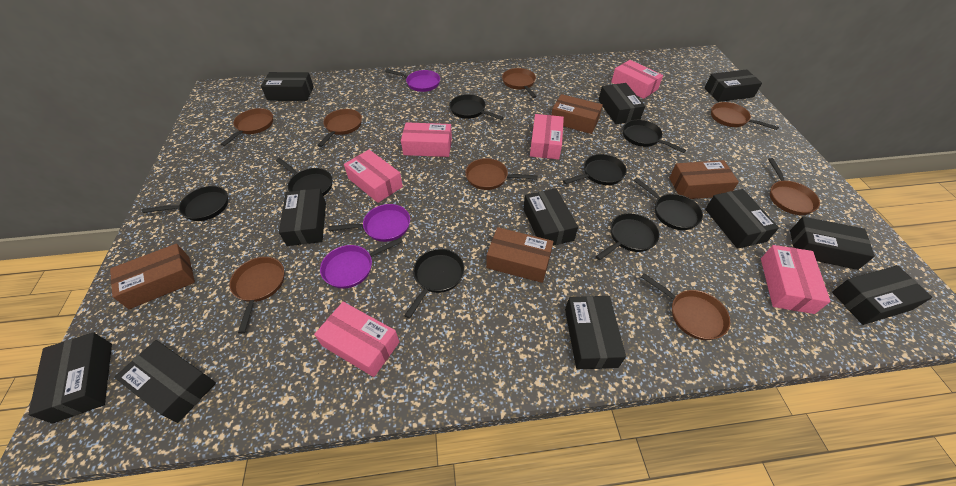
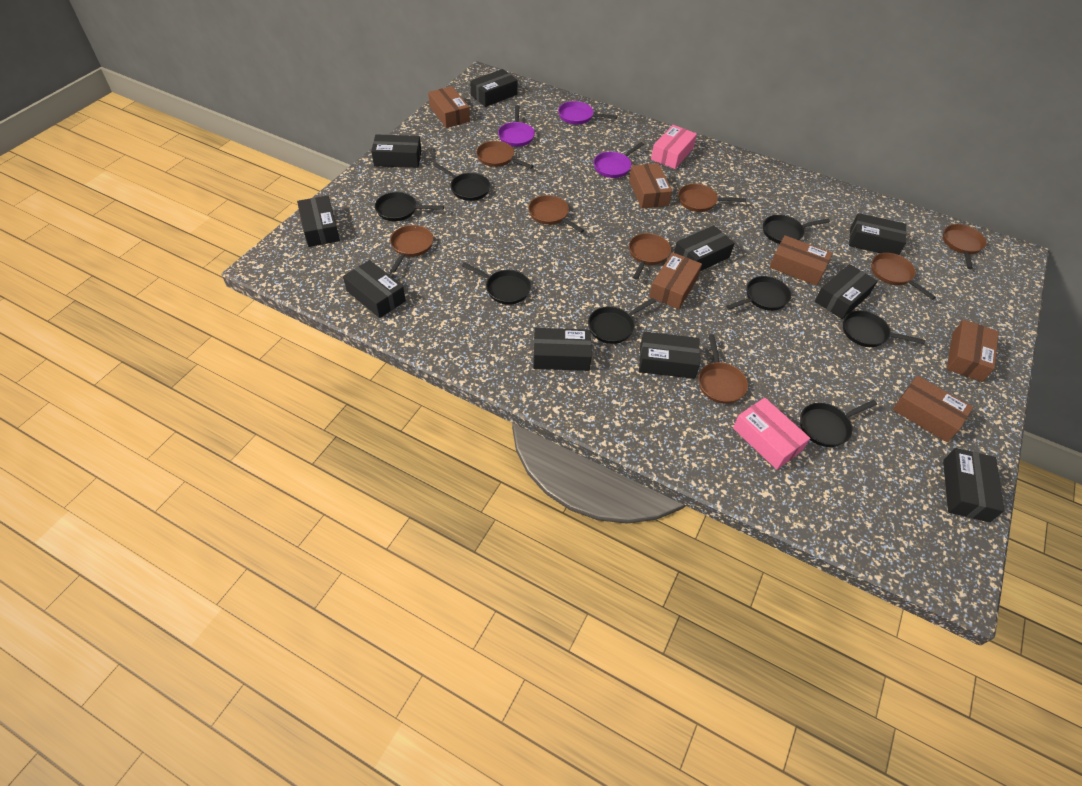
black box: 11 -> 10
brown box: 4 -> 6
pink box: 6 -> 2

